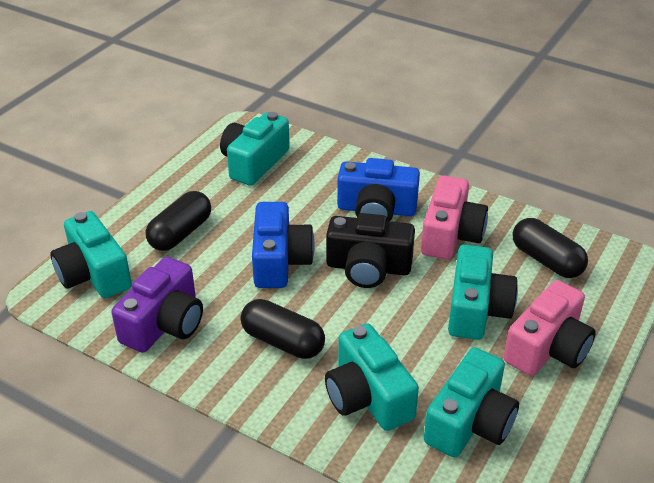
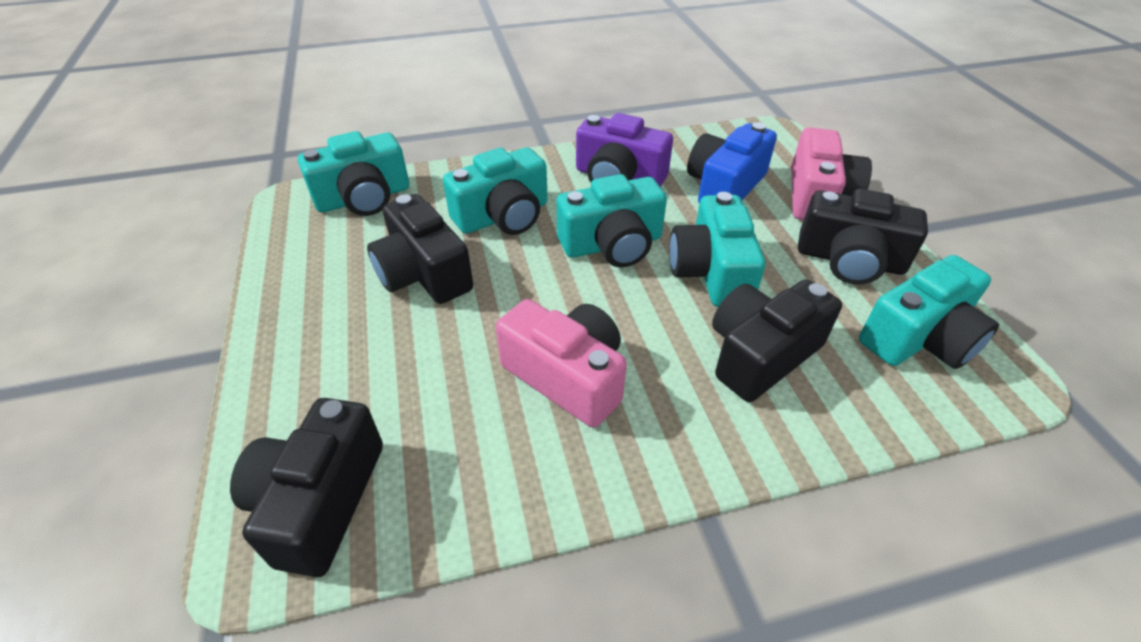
black camera: 1 -> 4
black capsule: 3 -> 0
blue camera: 2 -> 1

